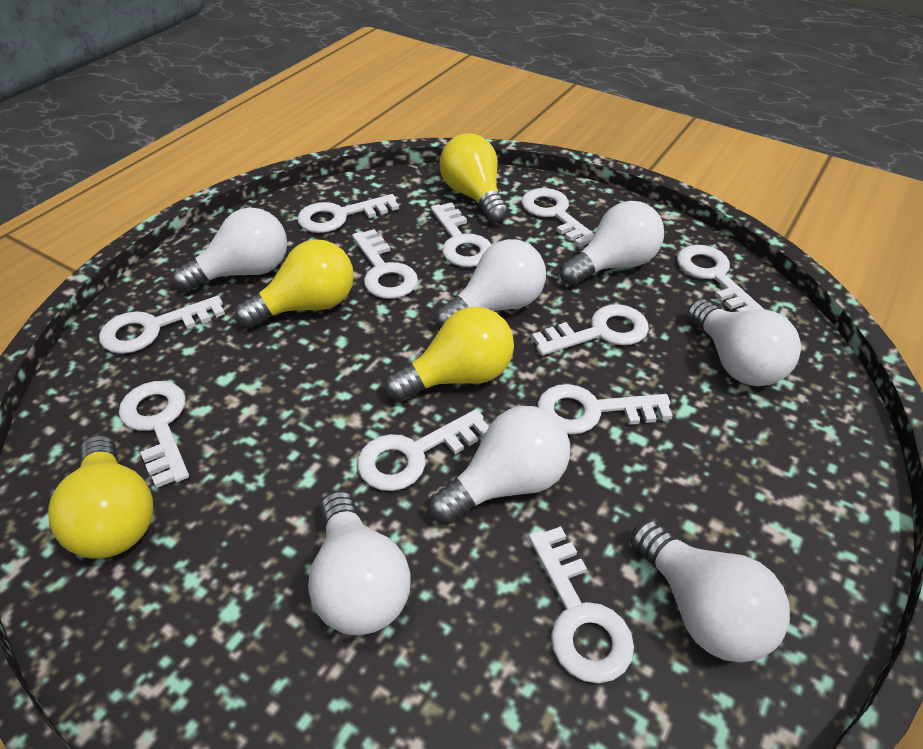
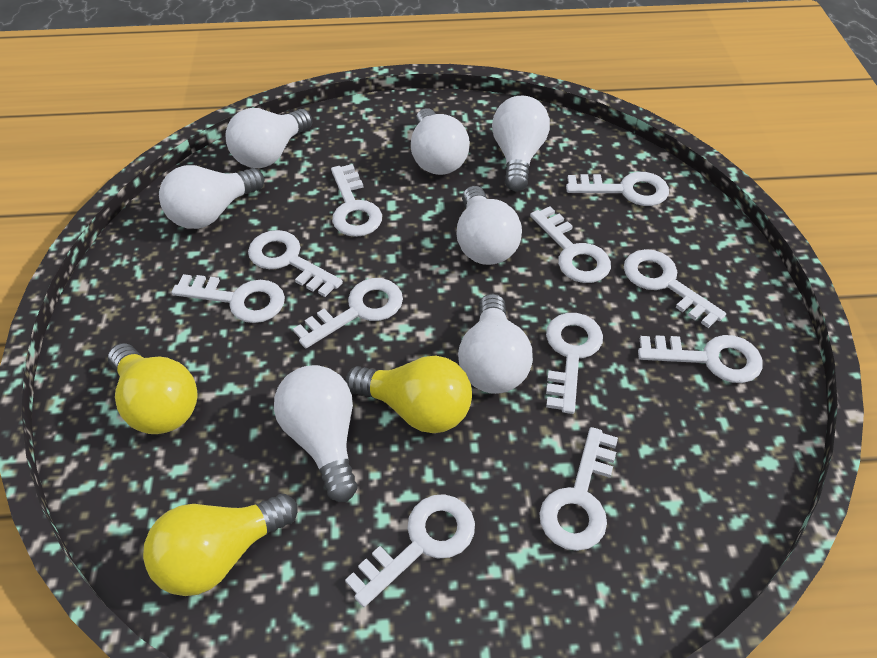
yellow light bulb: 4 -> 3

